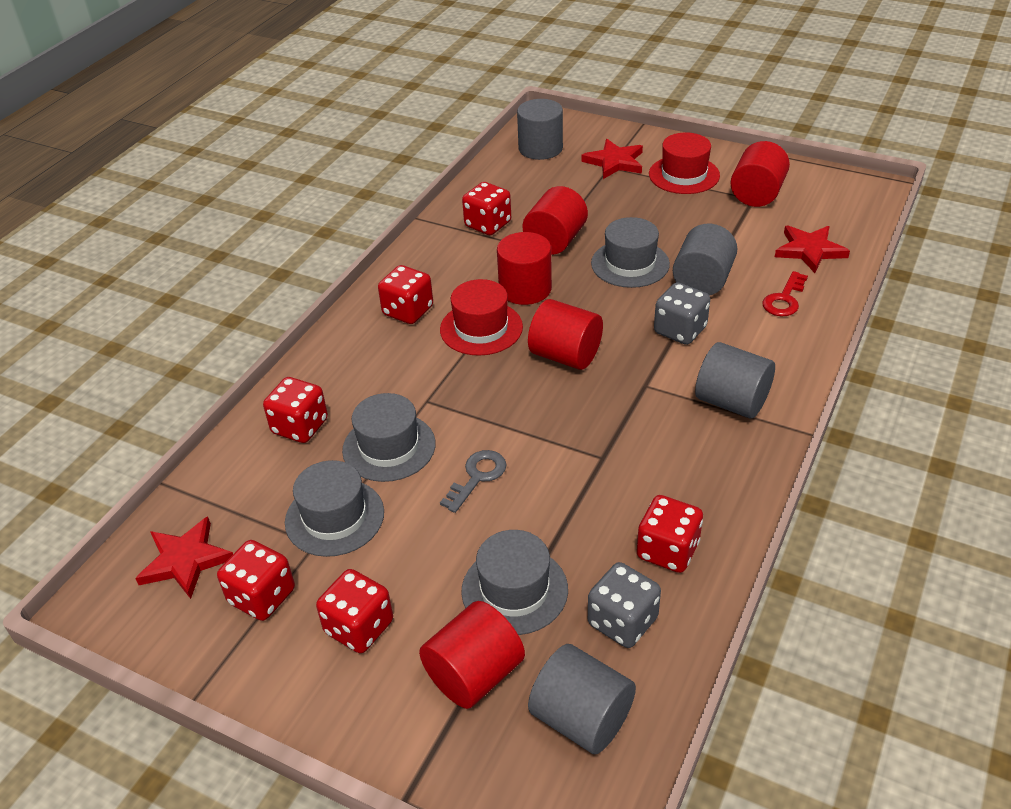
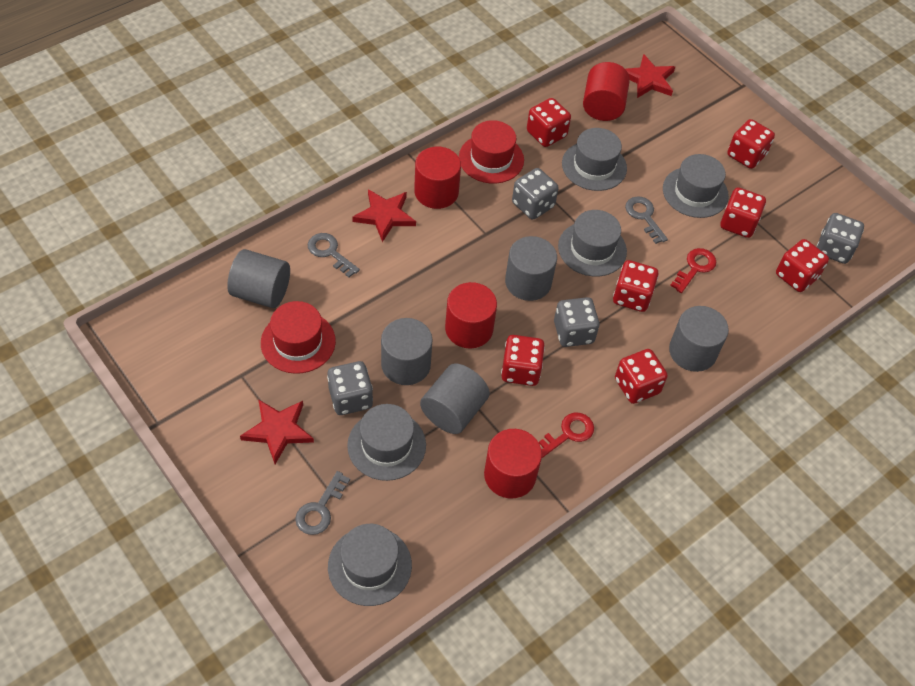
grey cylinder: 4 -> 5
grey dice: 2 -> 4
grey hat: 4 -> 5
grey key: 1 -> 3
red cylinder: 5 -> 4
red dice: 6 -> 7
red key: 1 -> 2

